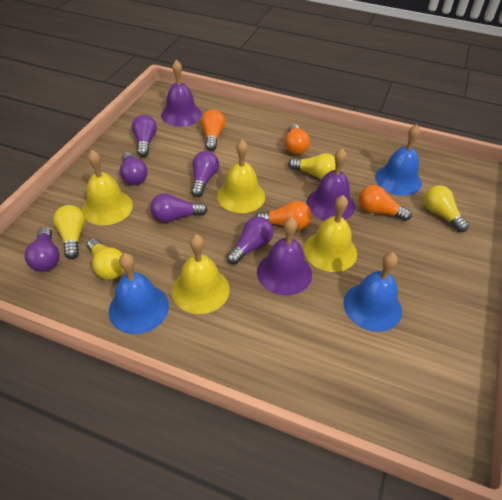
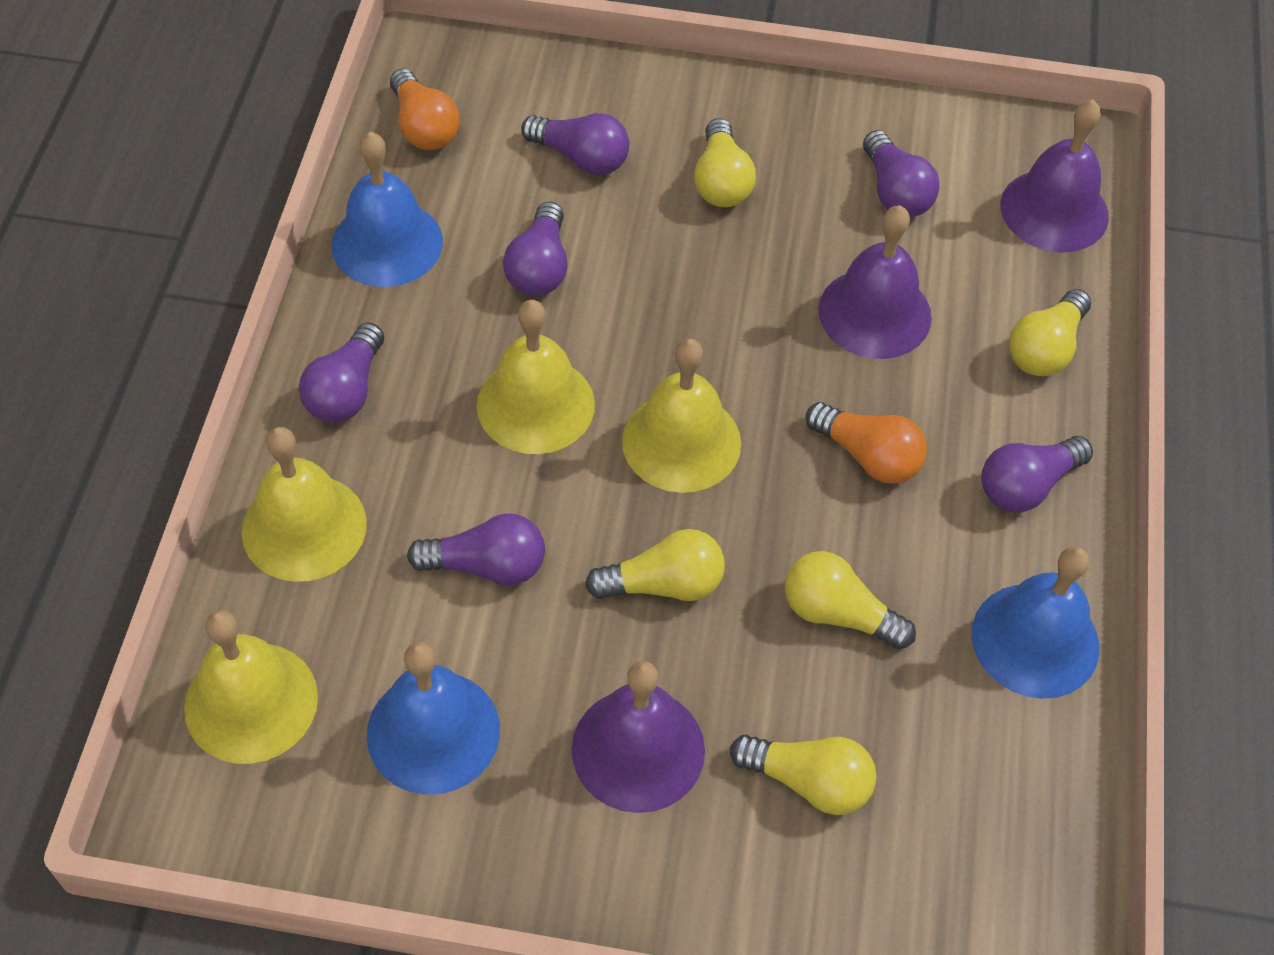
orange light bulb: 4 -> 2
yellow light bulb: 4 -> 5

